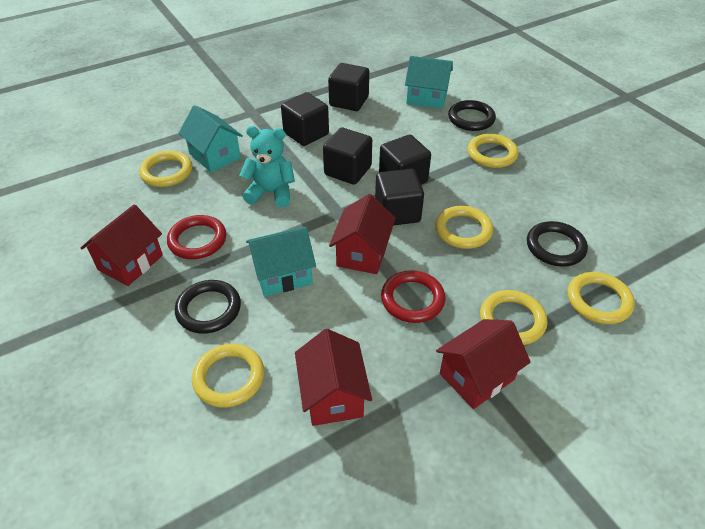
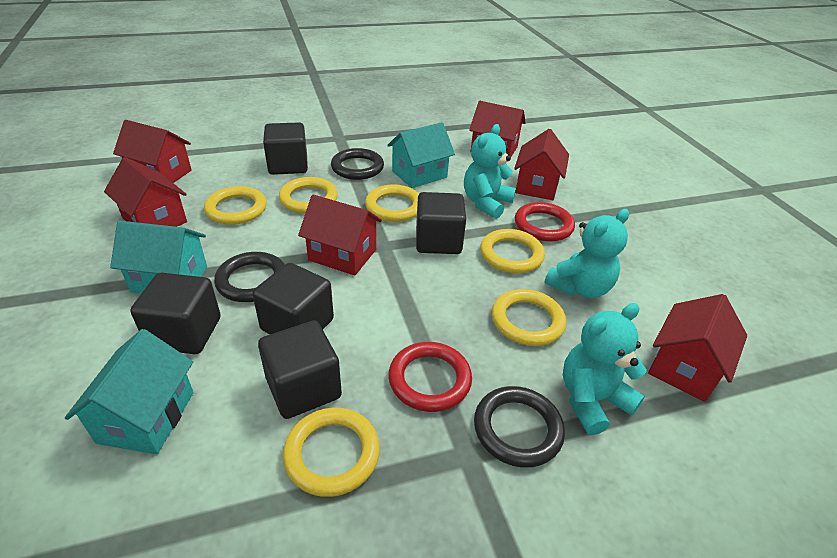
red house: 4 -> 6
turquoise teddy bear: 1 -> 3

